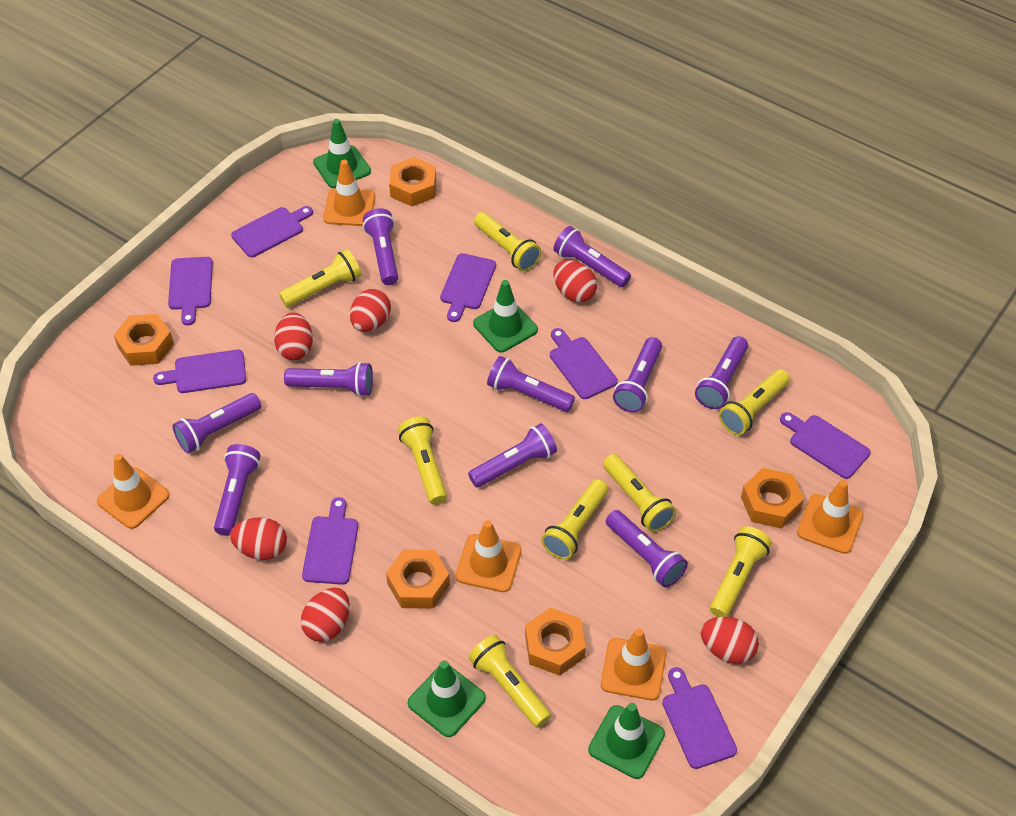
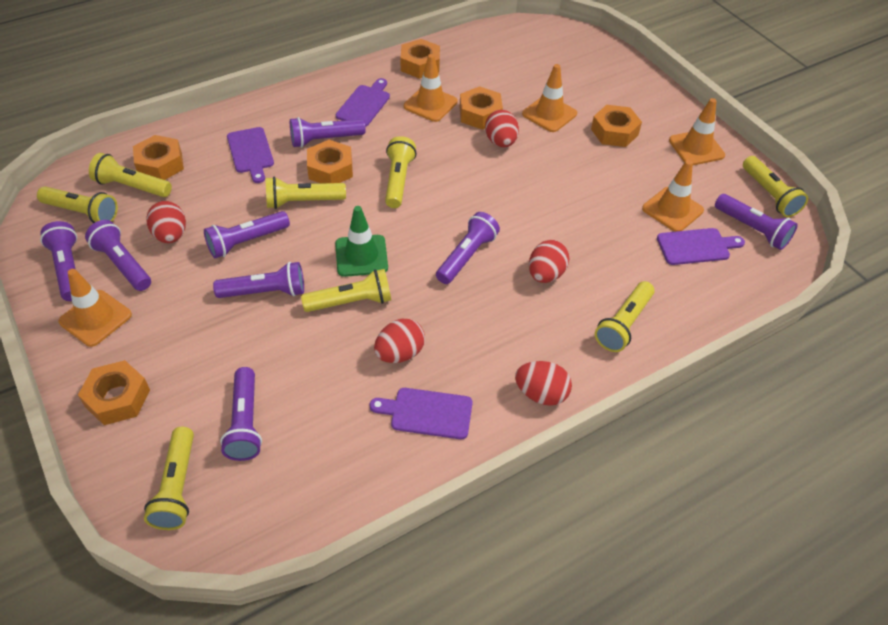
green traffic cone: 4 -> 1
orange nut: 5 -> 6
purple cutting board: 8 -> 4
purple flashlight: 10 -> 8
red egg: 6 -> 5

